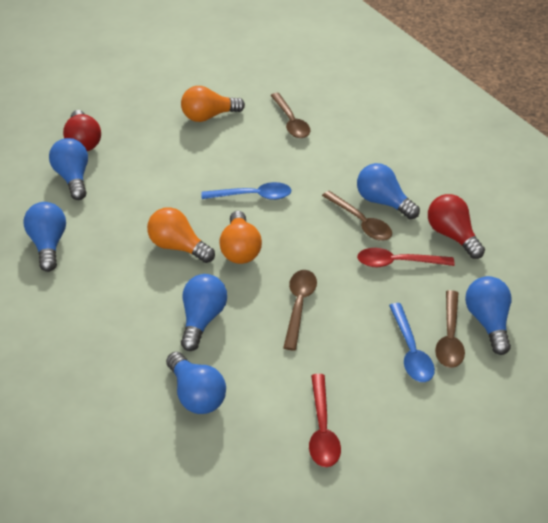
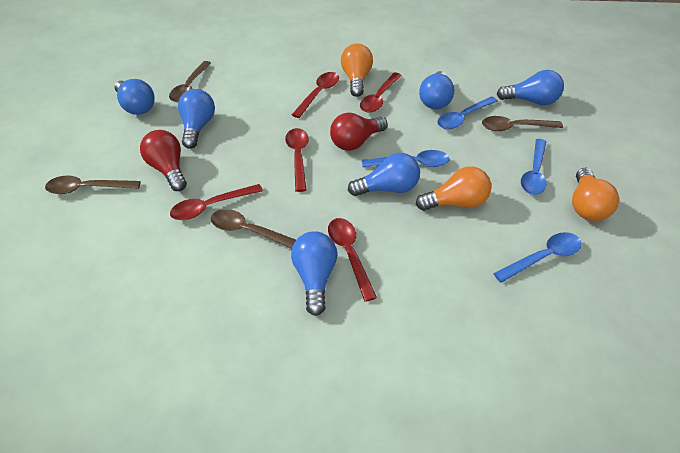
blue spoon: 2 -> 4
red spoon: 2 -> 5

